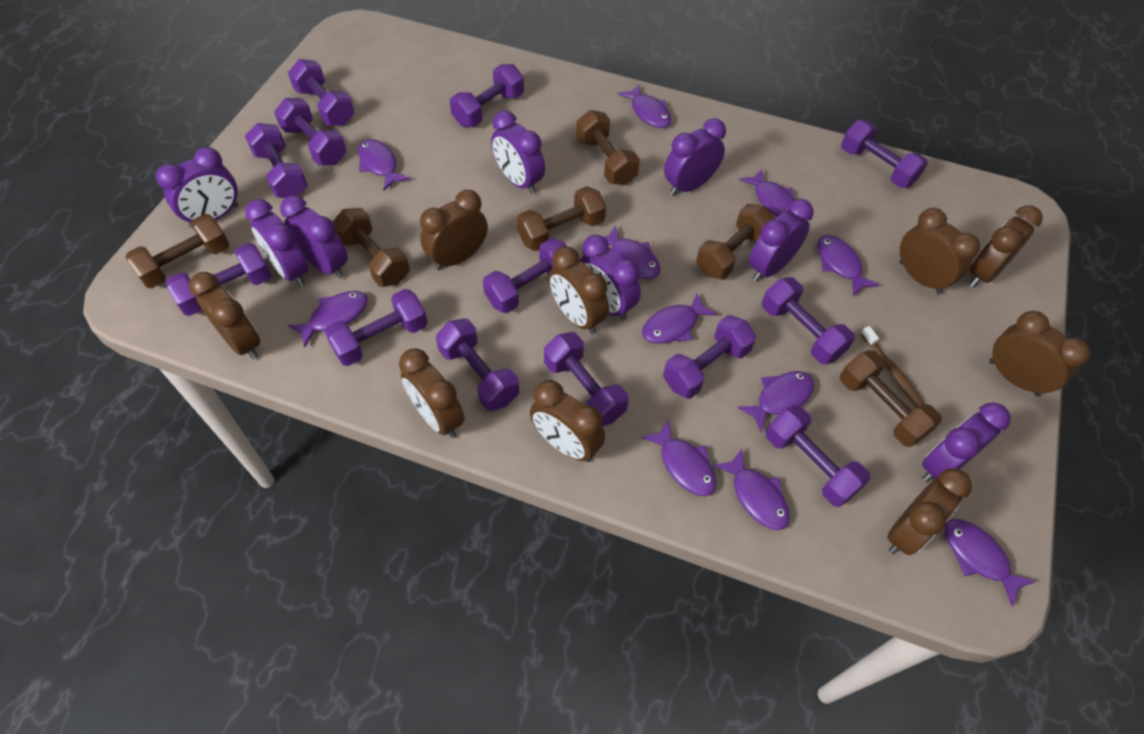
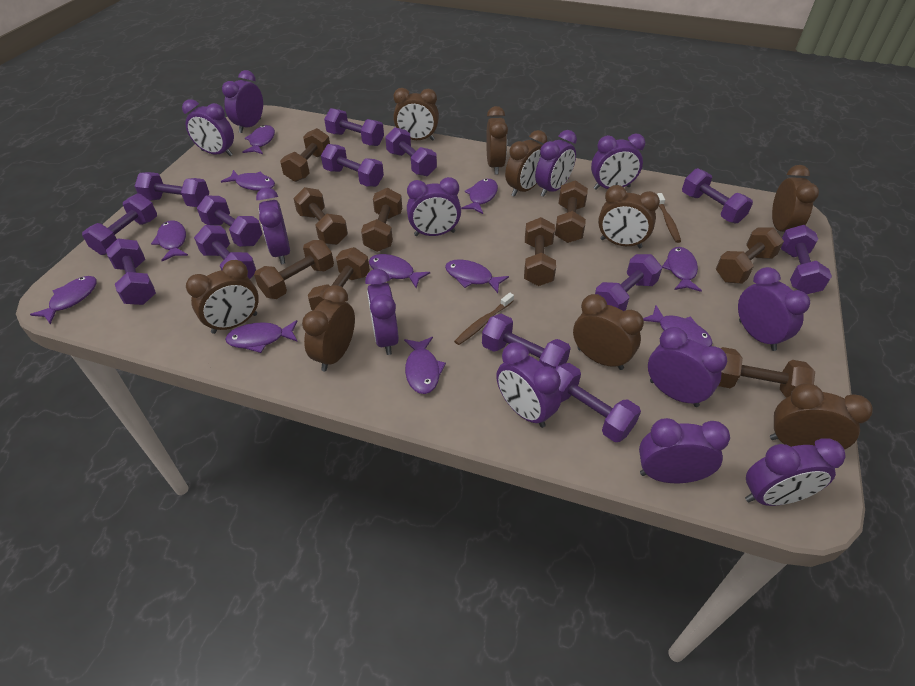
brown dumbbell: 6 -> 9
brown toothbrush: 1 -> 2
purple clock: 8 -> 12

